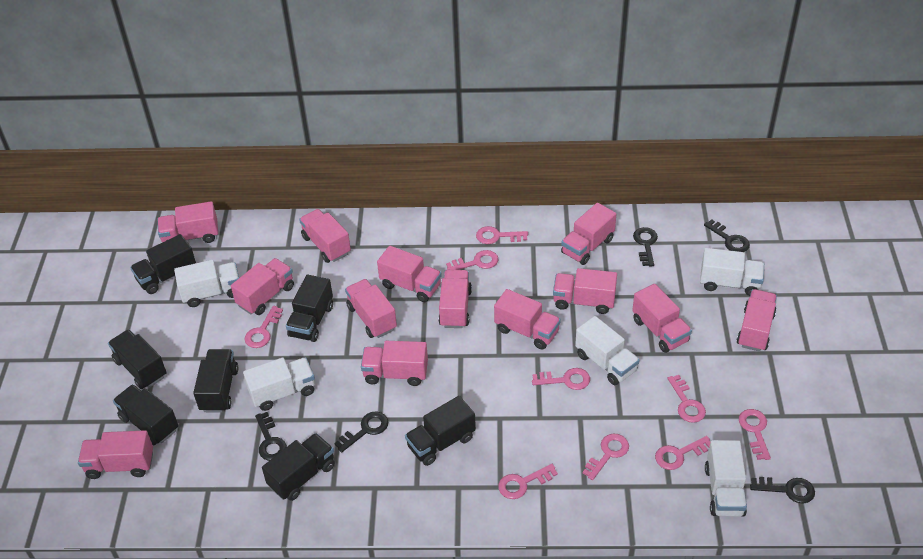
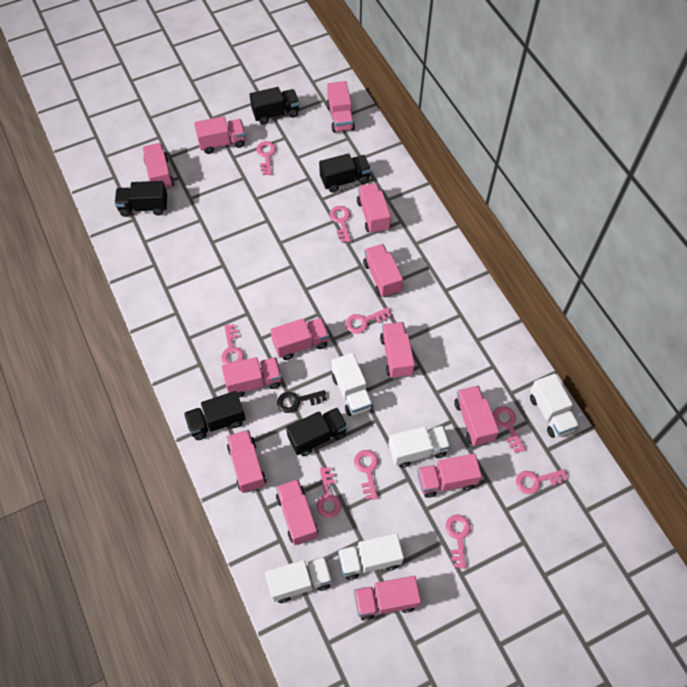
black key: 5 -> 1
black truck: 7 -> 5

